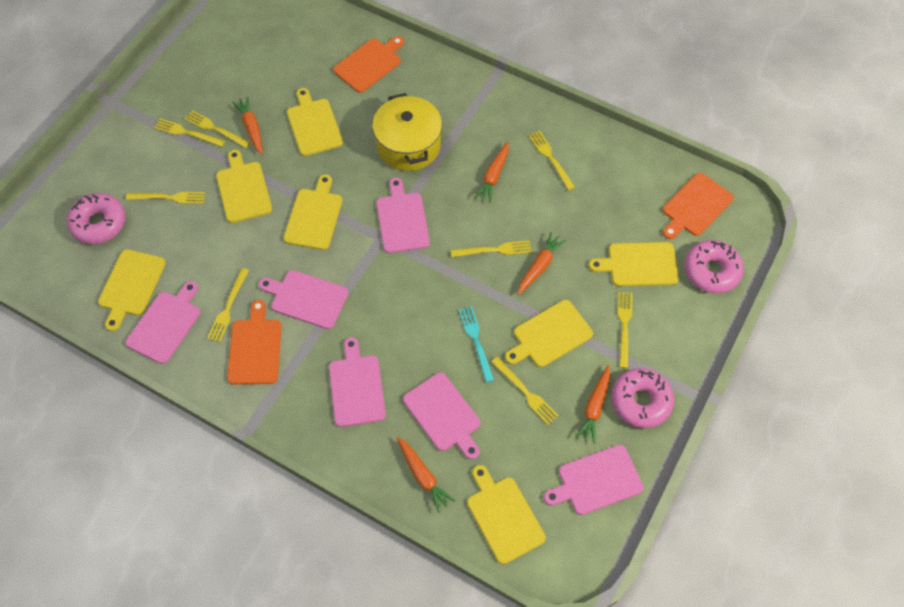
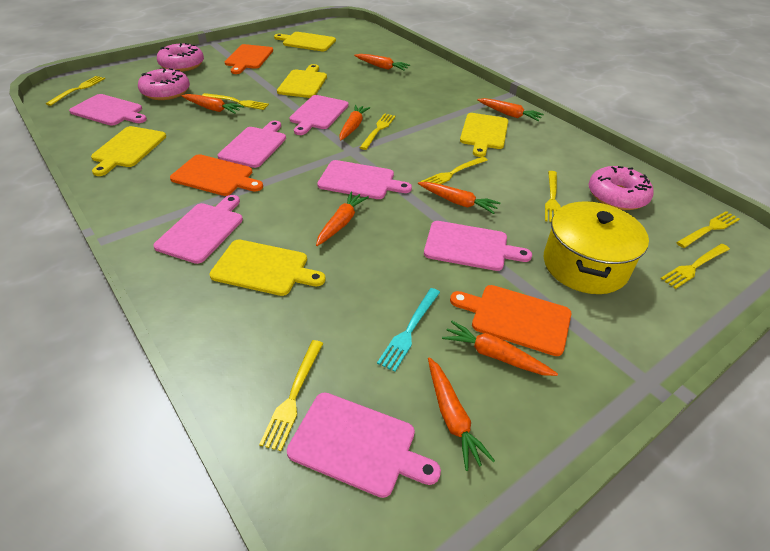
orange carrot: 5 -> 8
pink cutting board: 6 -> 7
yellow cutting board: 7 -> 5

